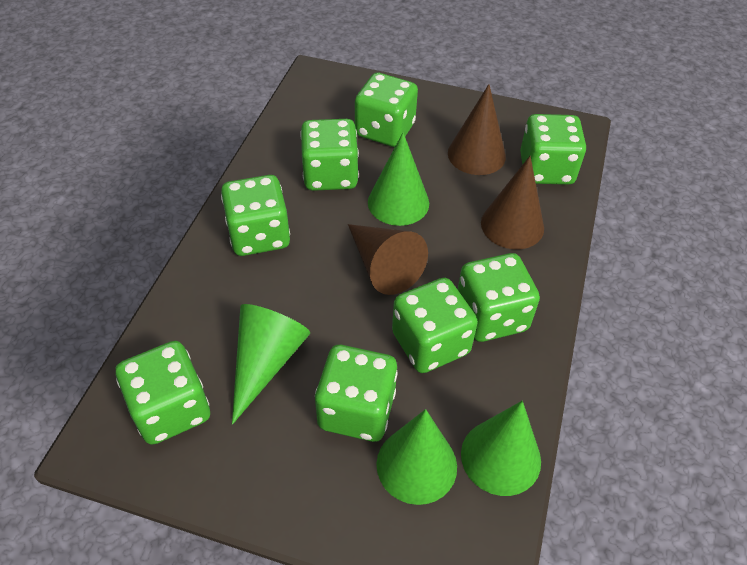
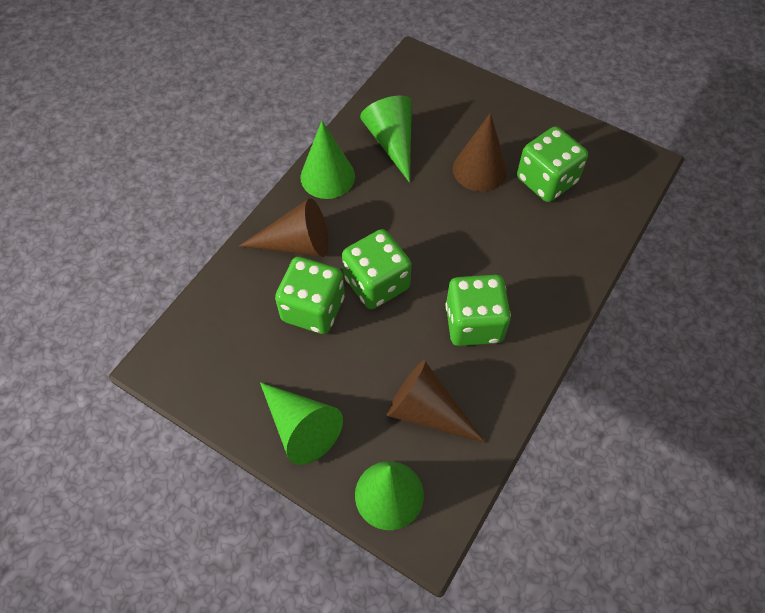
green dice: 8 -> 4

